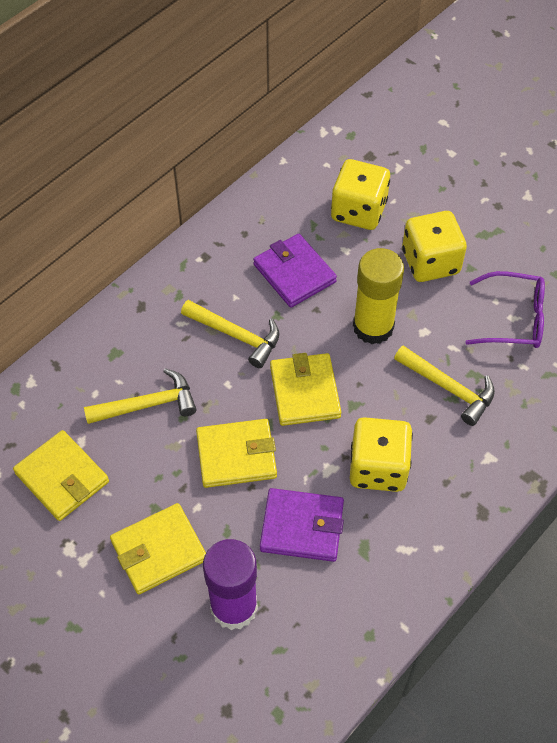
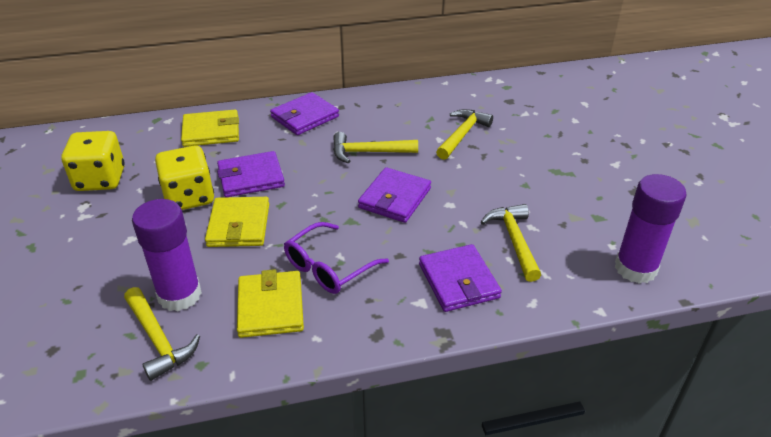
purple glue stick: 1 -> 2
purple wallet: 2 -> 4
yellow dice: 3 -> 2
yellow glue stick: 1 -> 0
yellow hammer: 3 -> 4
yellow wallet: 4 -> 3

